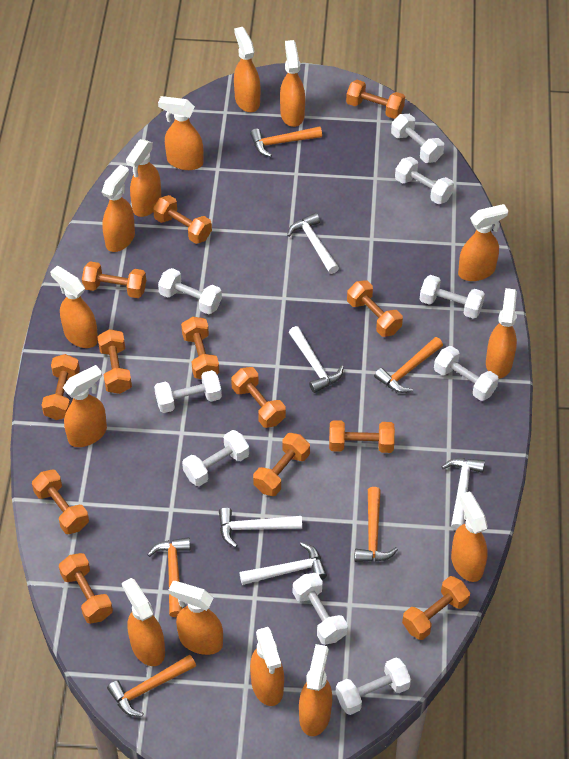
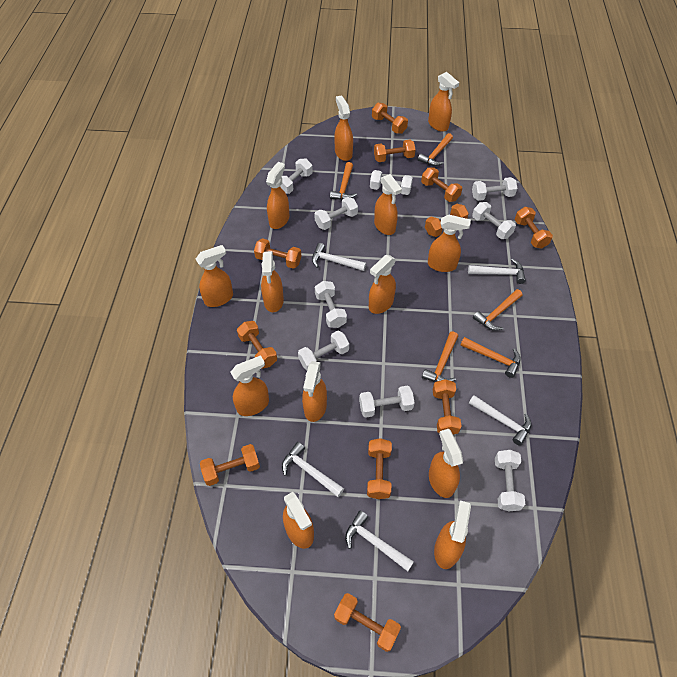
orange dumbbell: 13 -> 11
orange spray bottle: 14 -> 13

